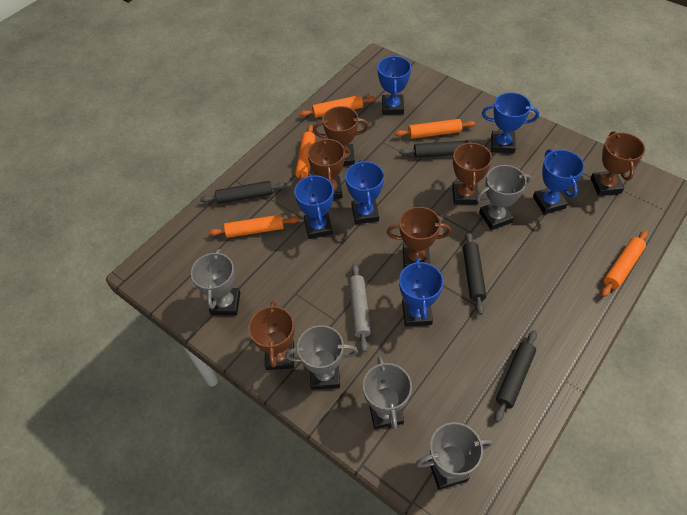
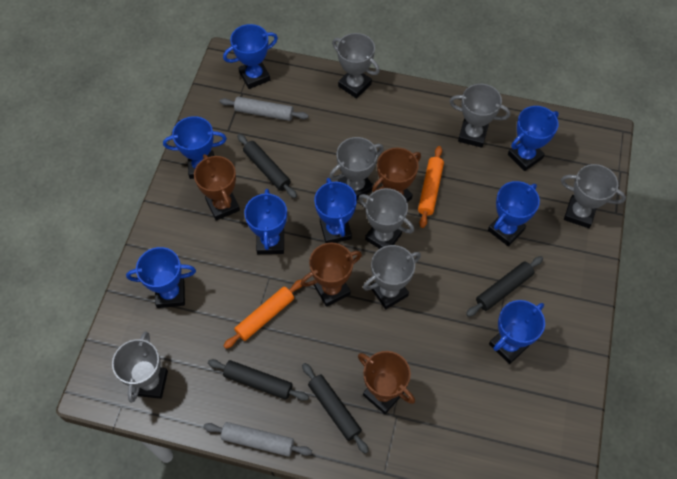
blue trophy: 6 -> 8
brown trophy: 6 -> 4
grey rolling pin: 1 -> 2
grey trophy: 5 -> 7
orange rolling pin: 5 -> 2

